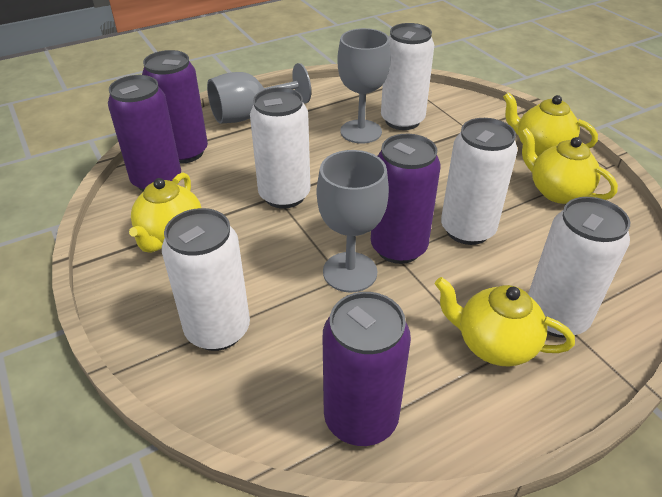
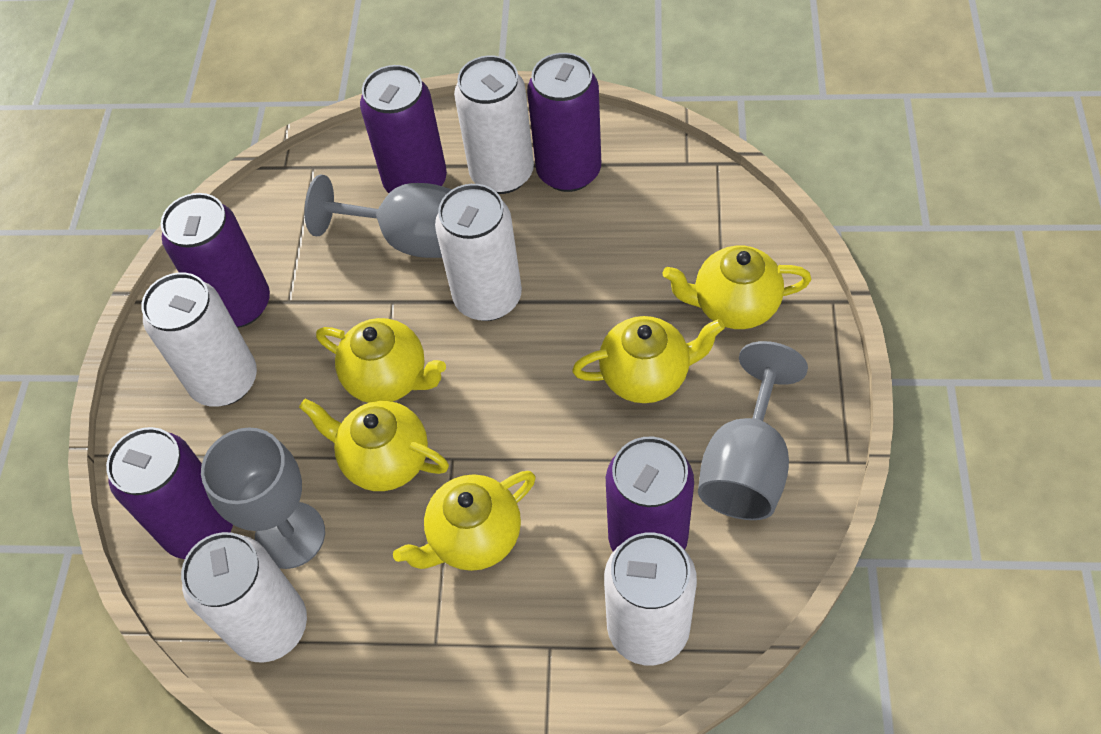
purple can: 4 -> 5
yellow teapot: 4 -> 5

